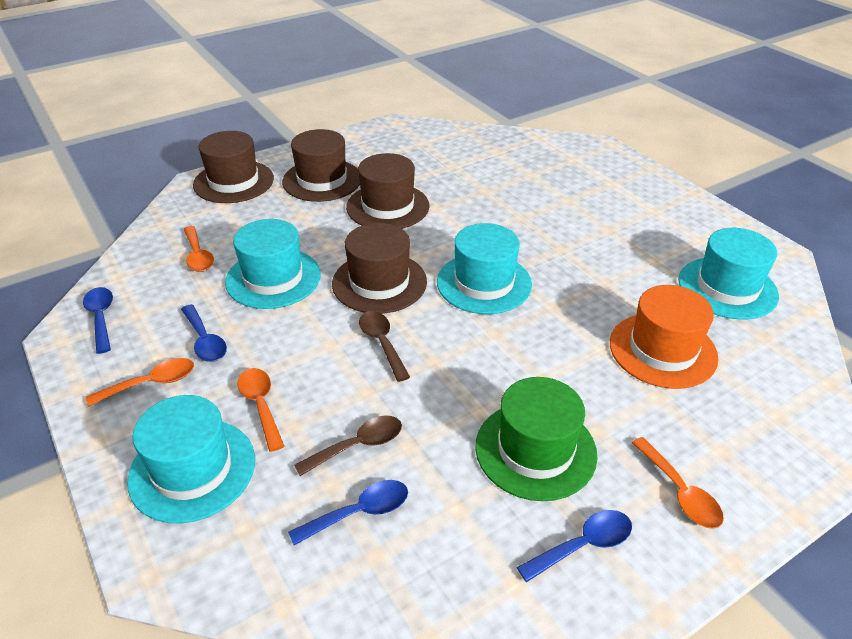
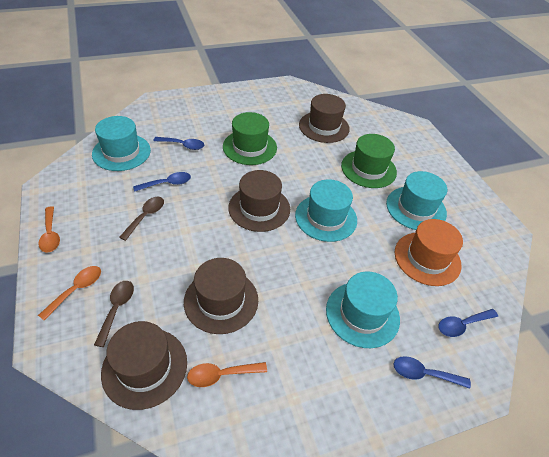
green hat: 1 -> 2
orange spoon: 4 -> 3

